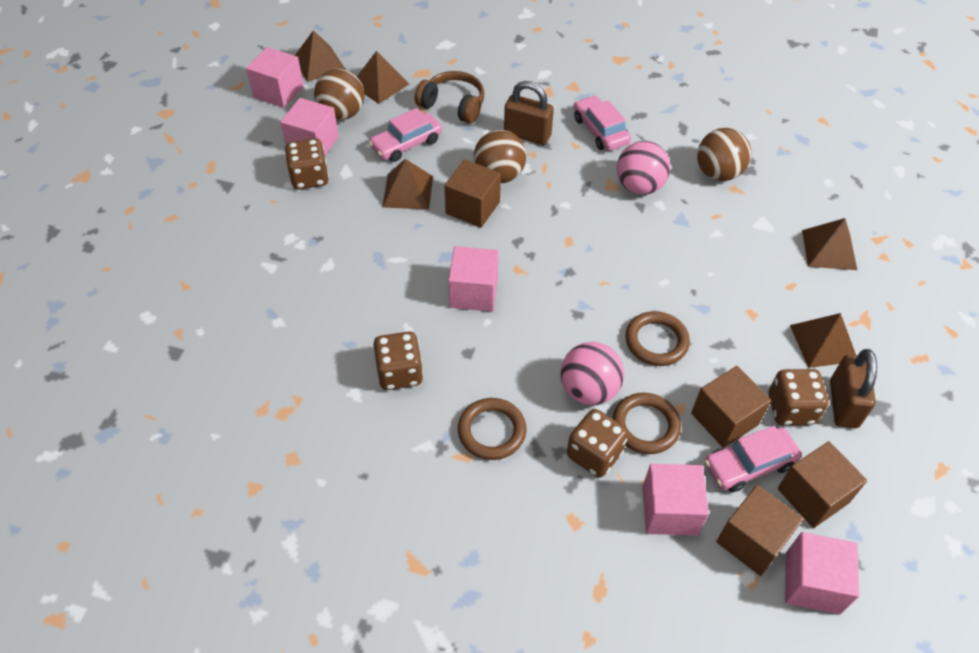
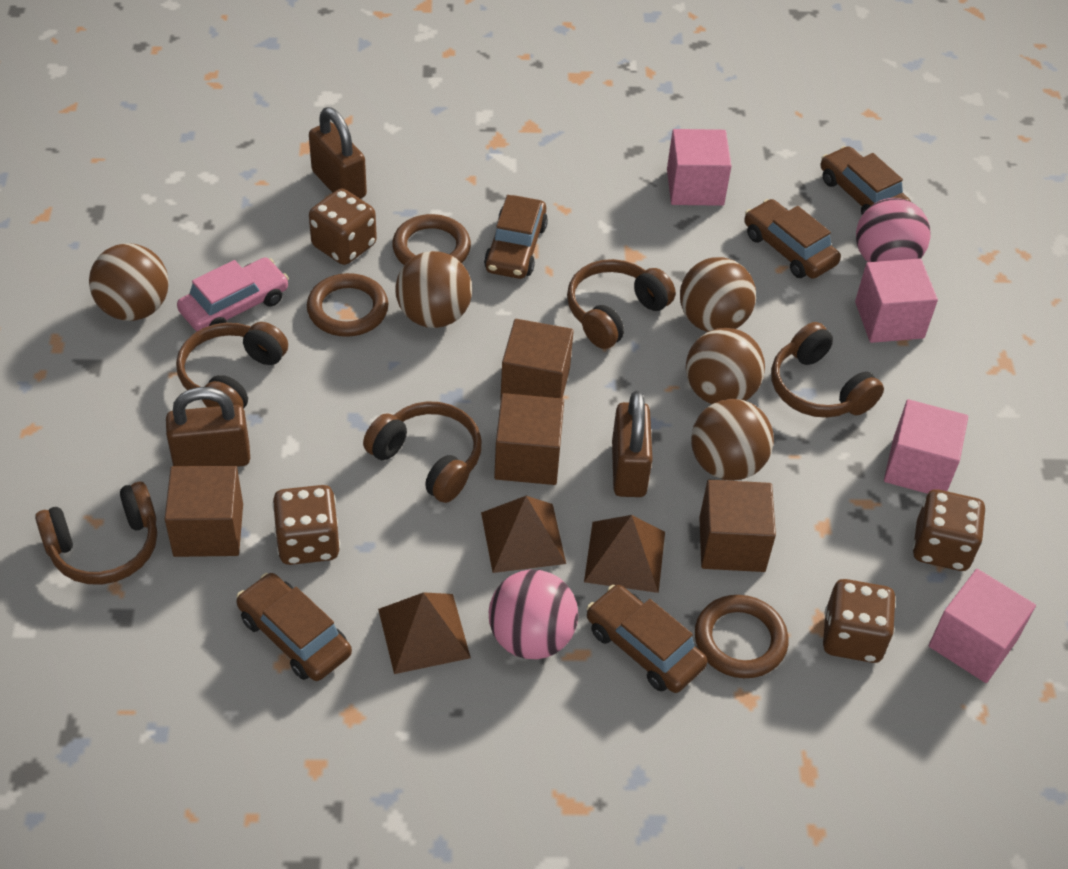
brown ball: 3 -> 5
brown car: 0 -> 5
brown headphones: 1 -> 5
brown padlock: 2 -> 3
brown pyramid: 5 -> 3
pink car: 3 -> 1
pink cube: 5 -> 4

